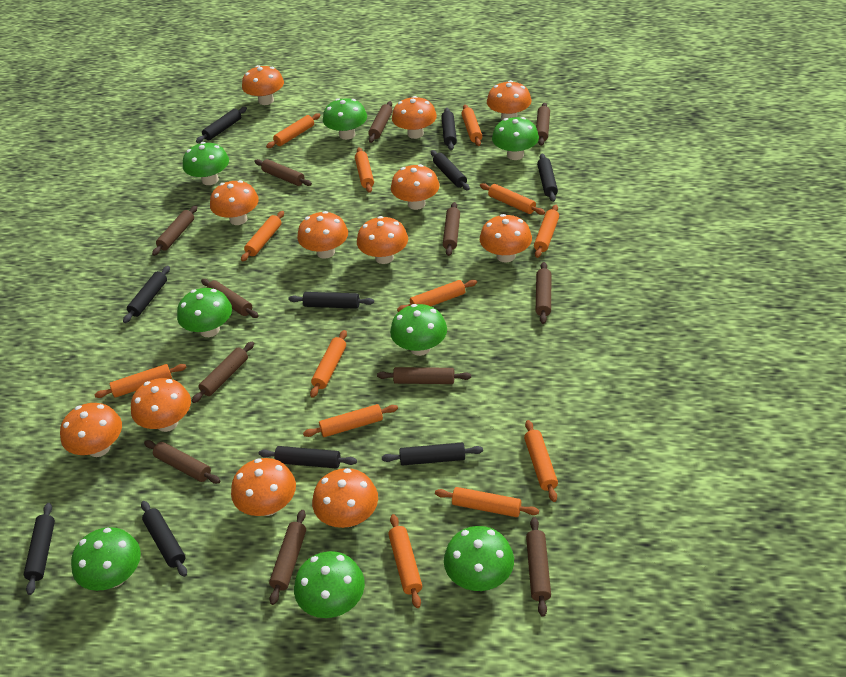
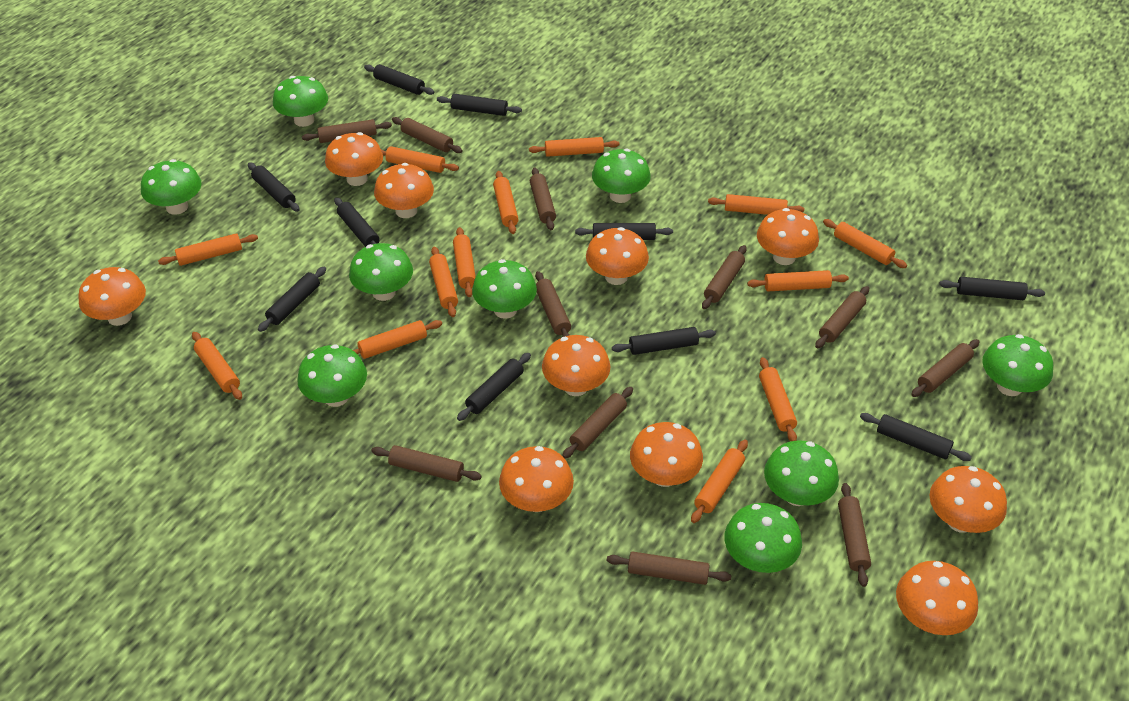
brown rolling pin: 12 -> 11
green mushroom: 8 -> 9
orange mushroom: 12 -> 10

